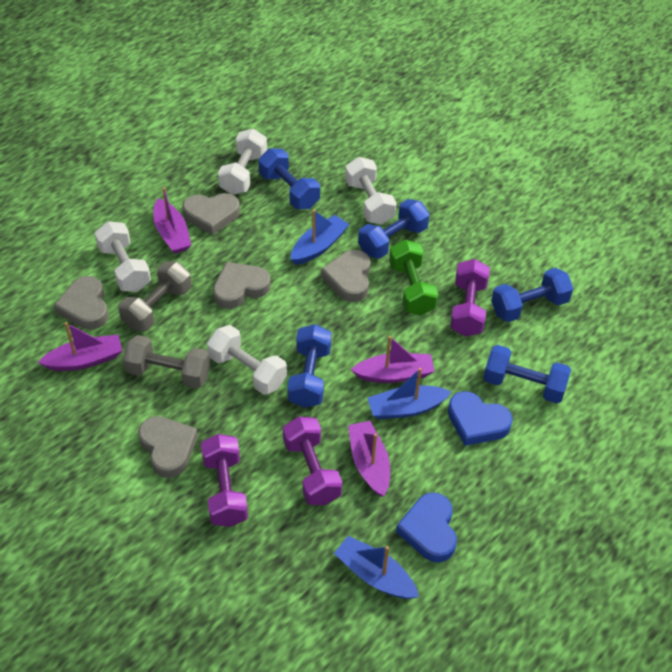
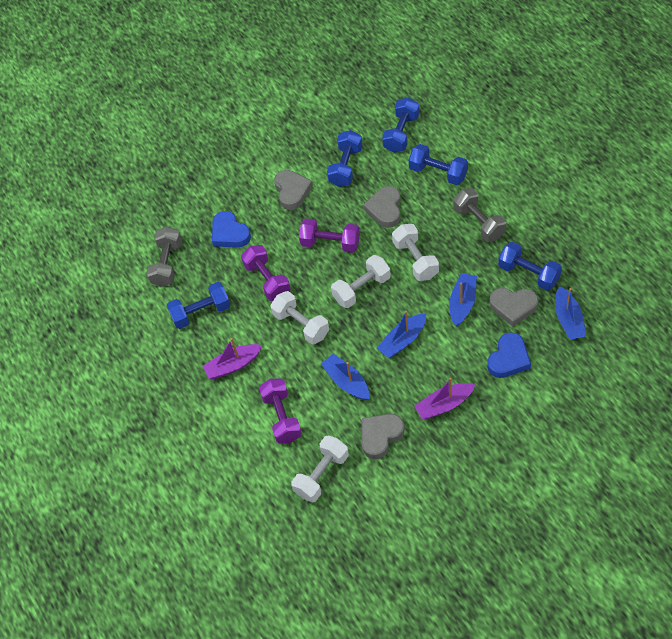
blue boat: 3 -> 4
green dumbbell: 1 -> 0
grey heart: 5 -> 4
purple boat: 4 -> 2

